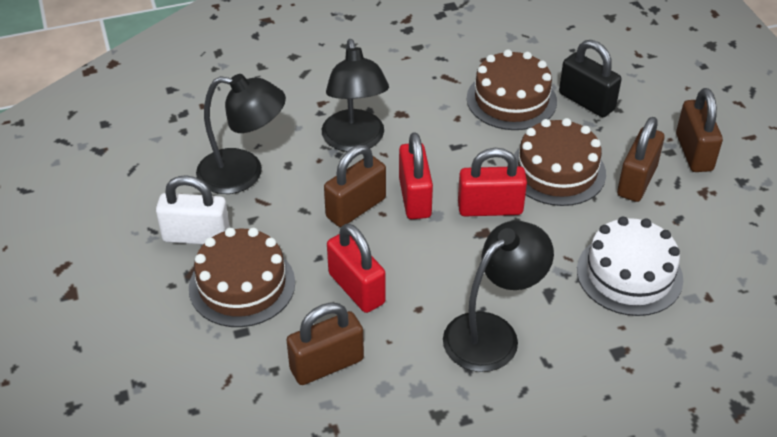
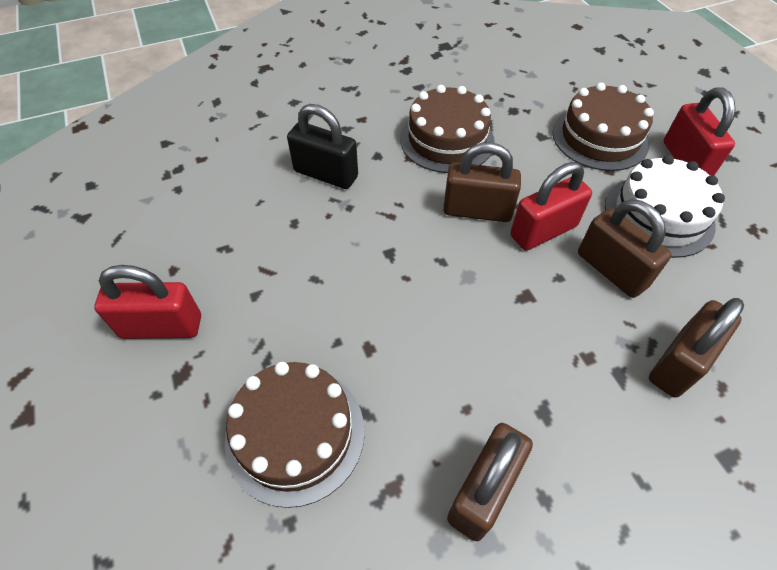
black lamp: 3 -> 0
white padlock: 1 -> 0

